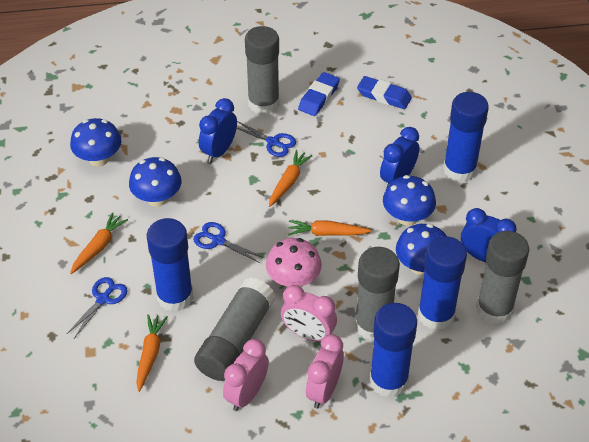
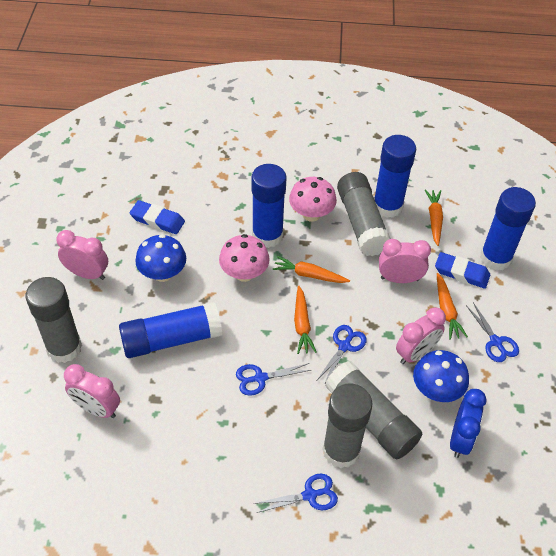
blue clock: 3 -> 1
blue mushroom: 4 -> 2
blue scissors: 3 -> 4
pink clock: 3 -> 4
pink mushroom: 1 -> 2

